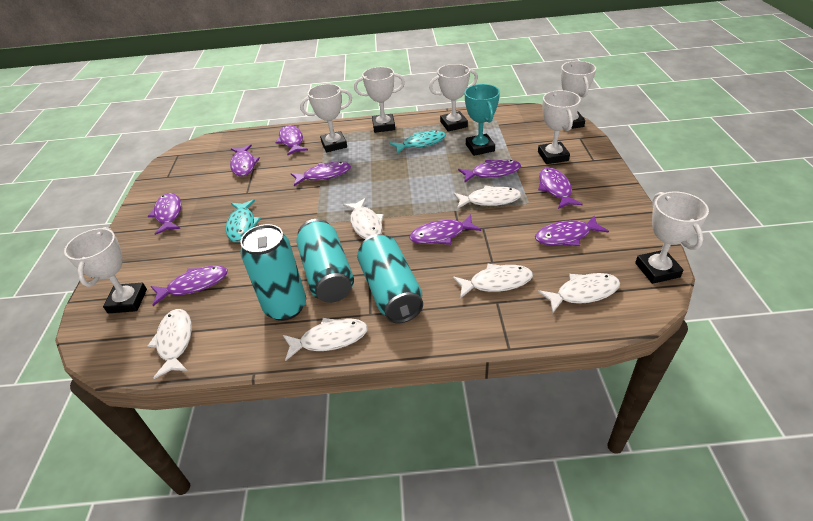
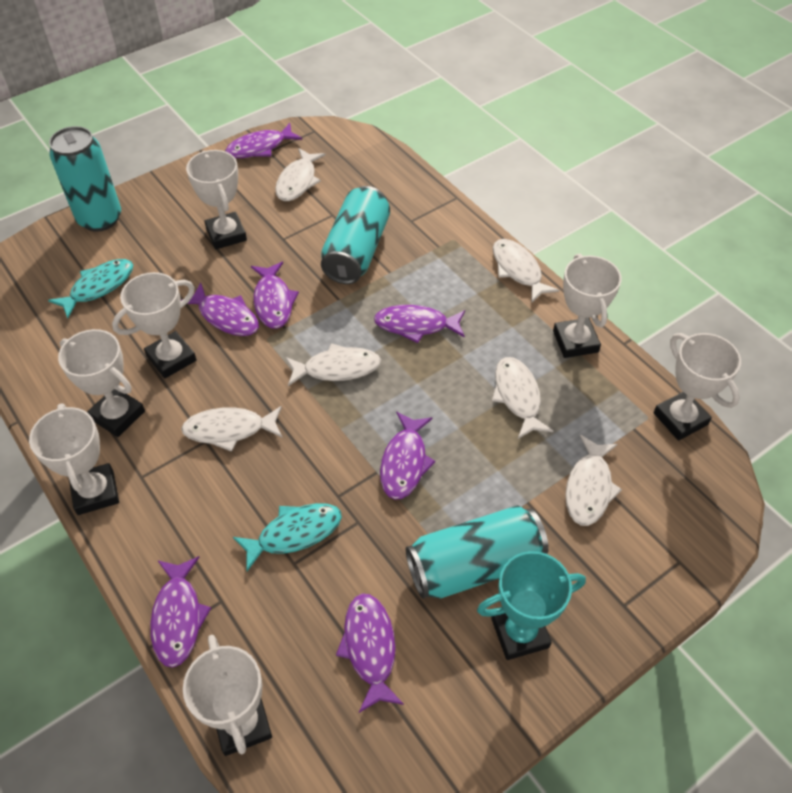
purple fish: 9 -> 7

